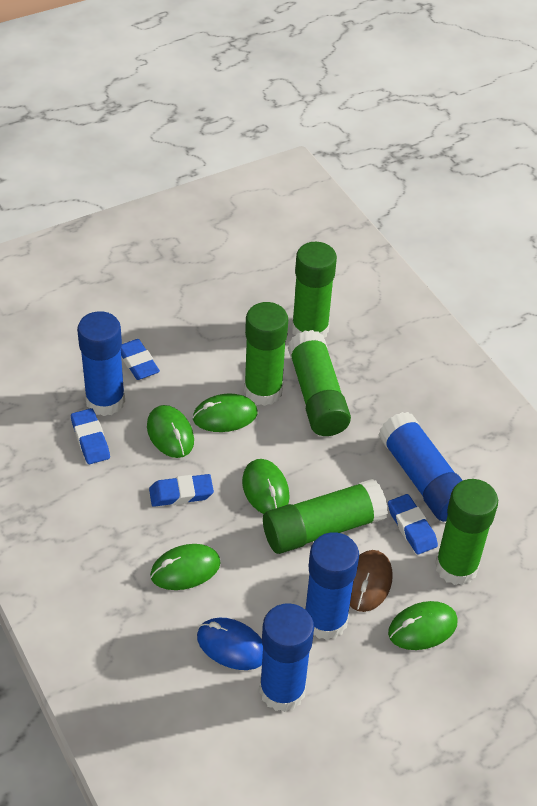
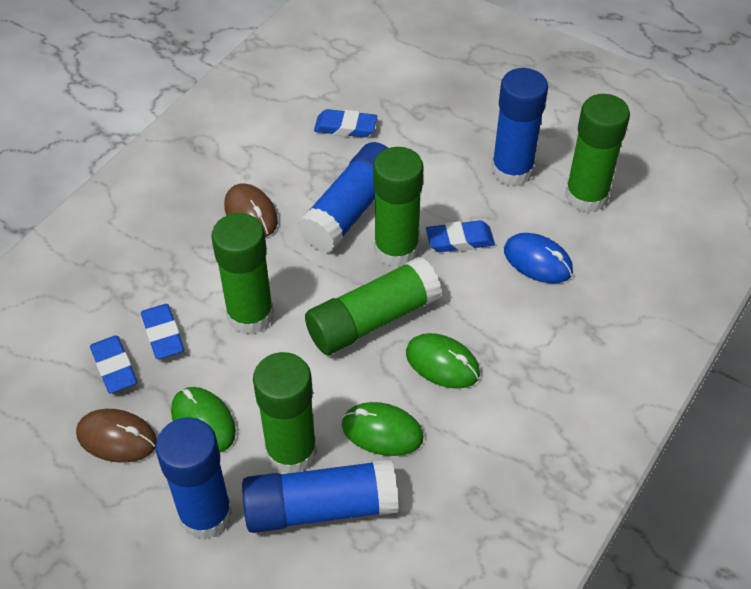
brown mouse: 1 -> 2
green mouse: 5 -> 3

